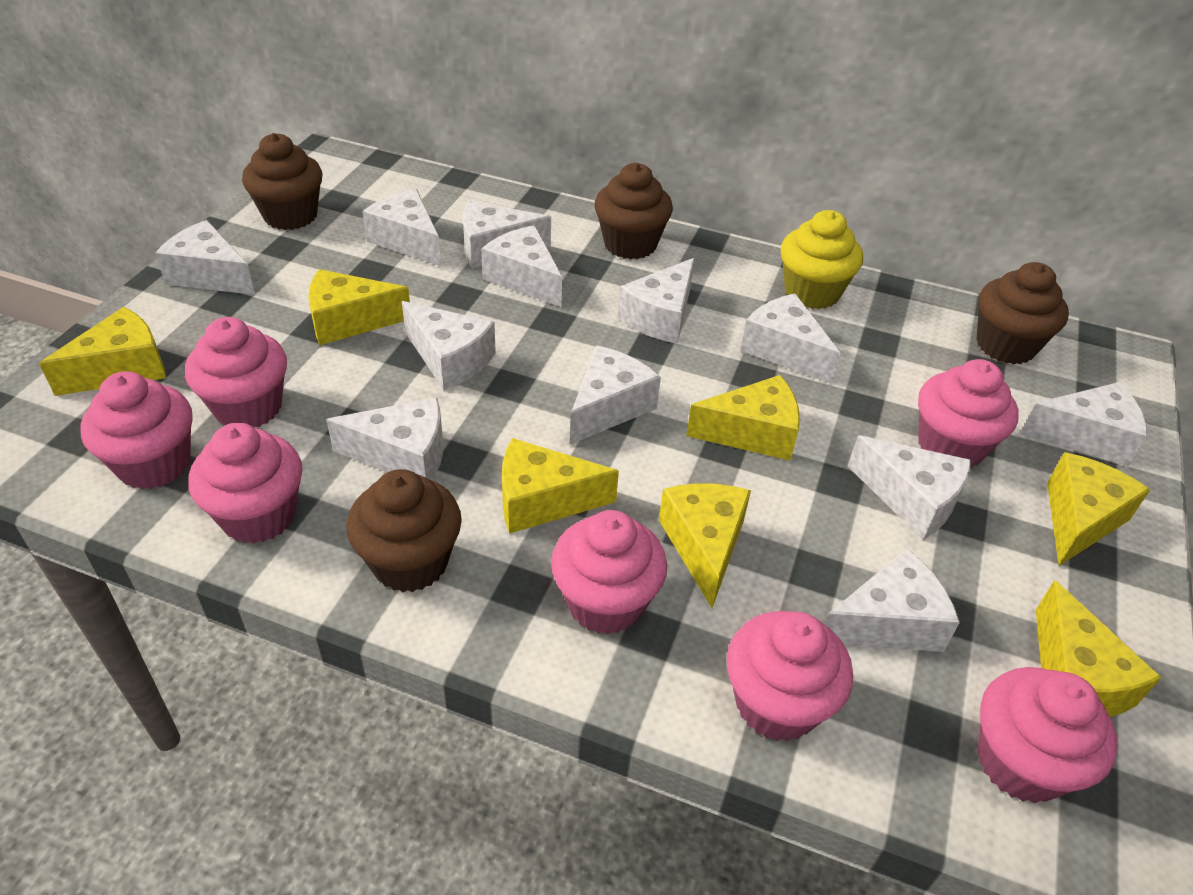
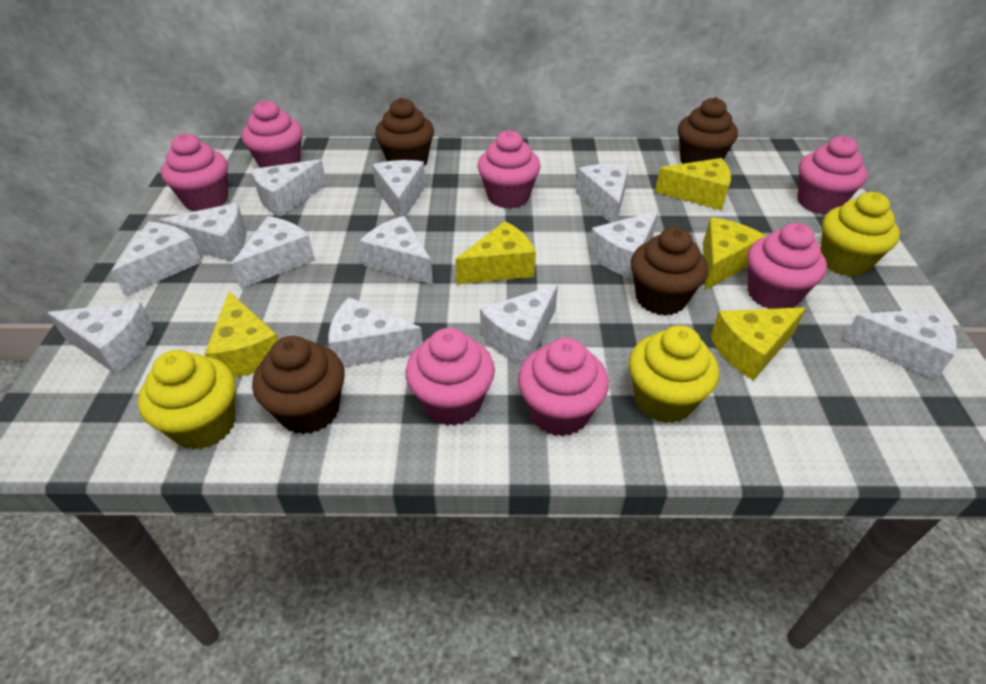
yellow cheese: 7 -> 5
yellow cupcake: 1 -> 3

